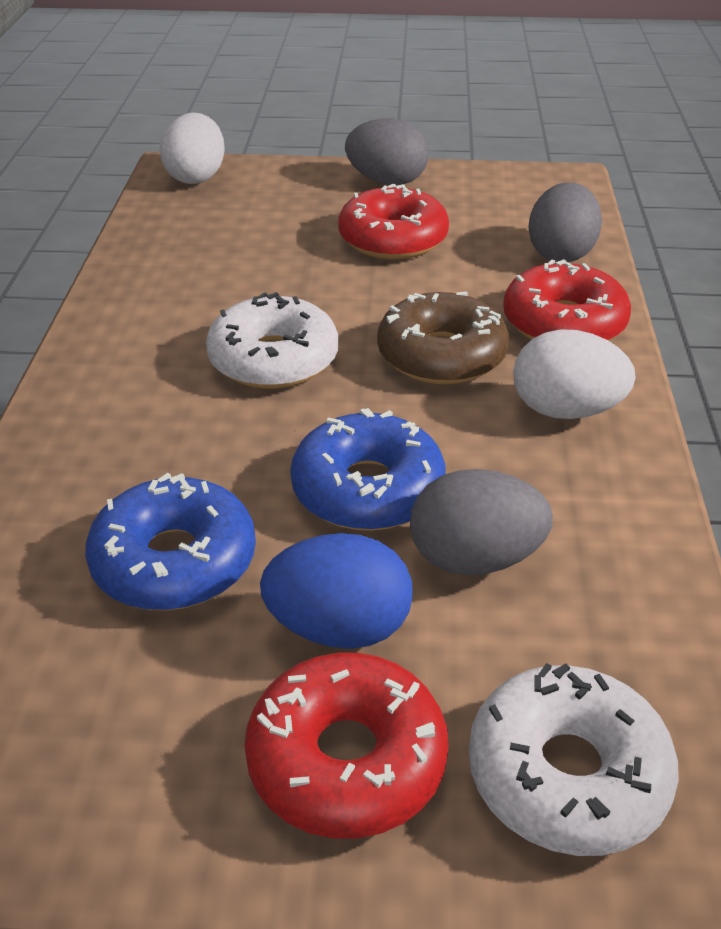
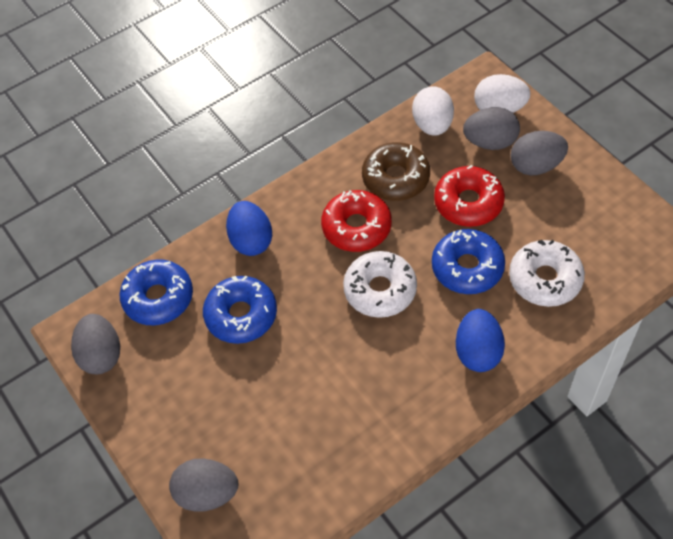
blue donut: 2 -> 3
blue egg: 1 -> 2
grey egg: 3 -> 4
red donut: 3 -> 2

